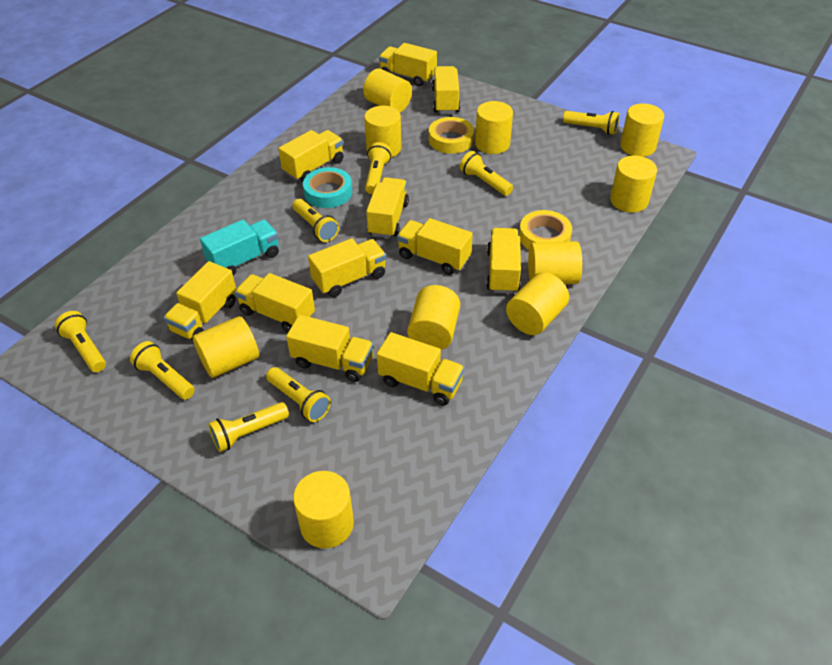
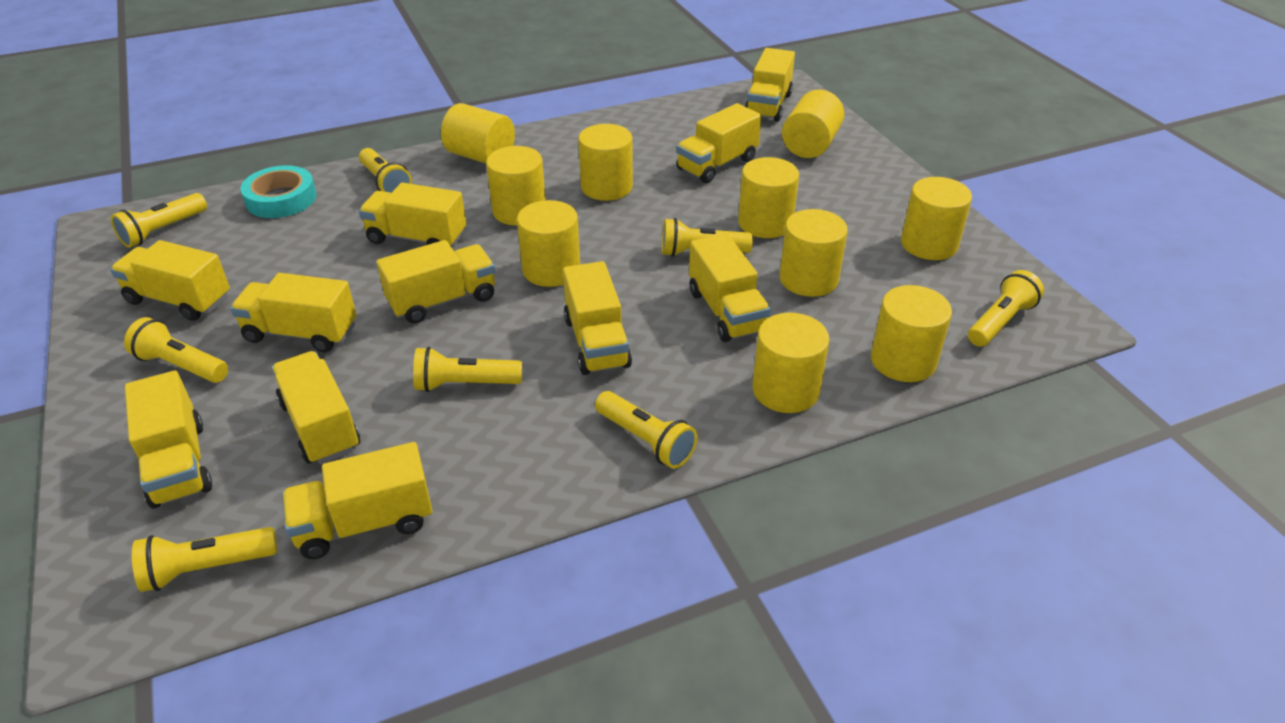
turquoise truck: 1 -> 0
yellow tape: 2 -> 0

